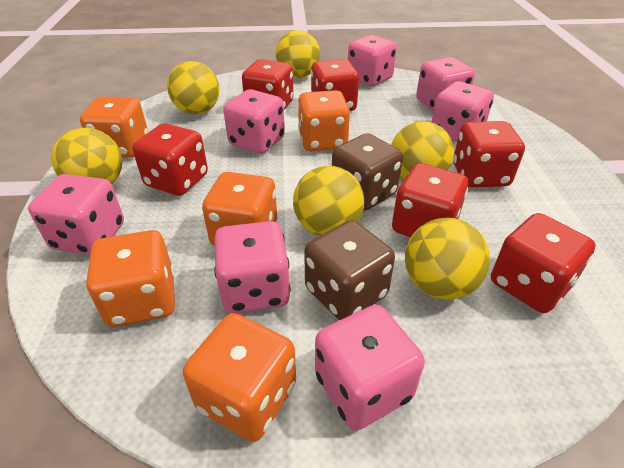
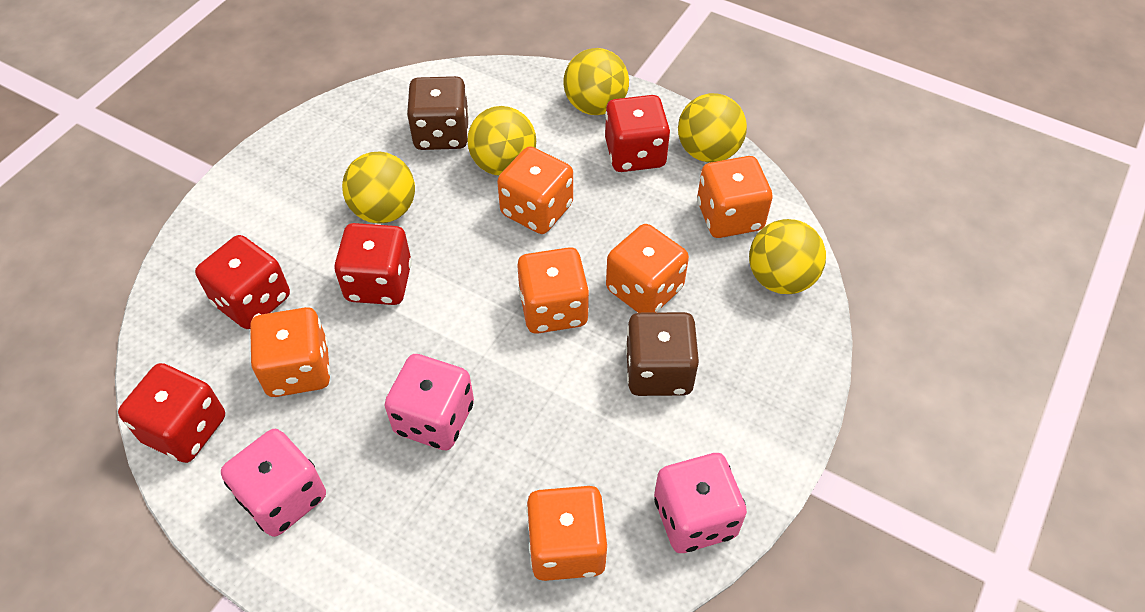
orange dice: 5 -> 6
pink dice: 7 -> 3
red dice: 6 -> 4
yellow ball: 6 -> 5

